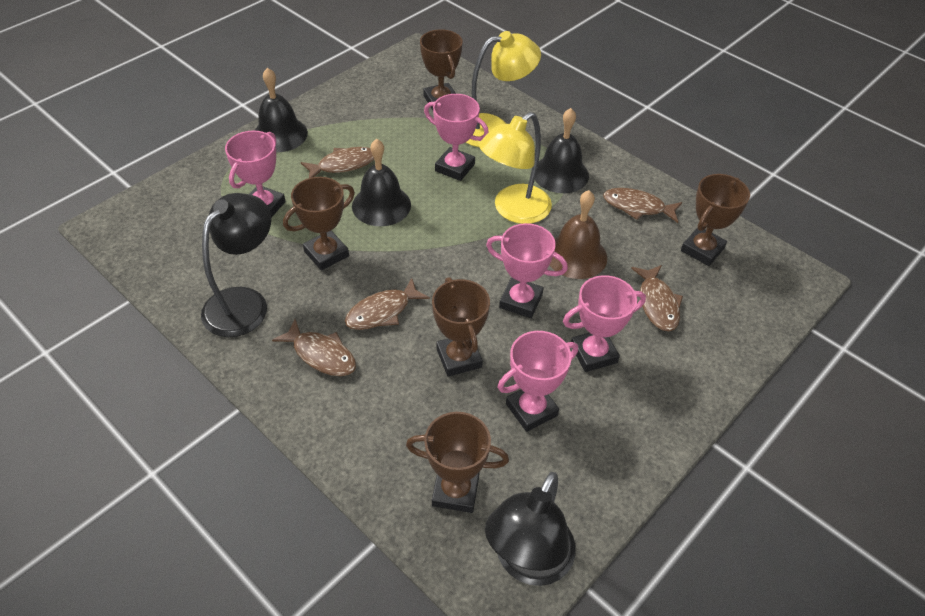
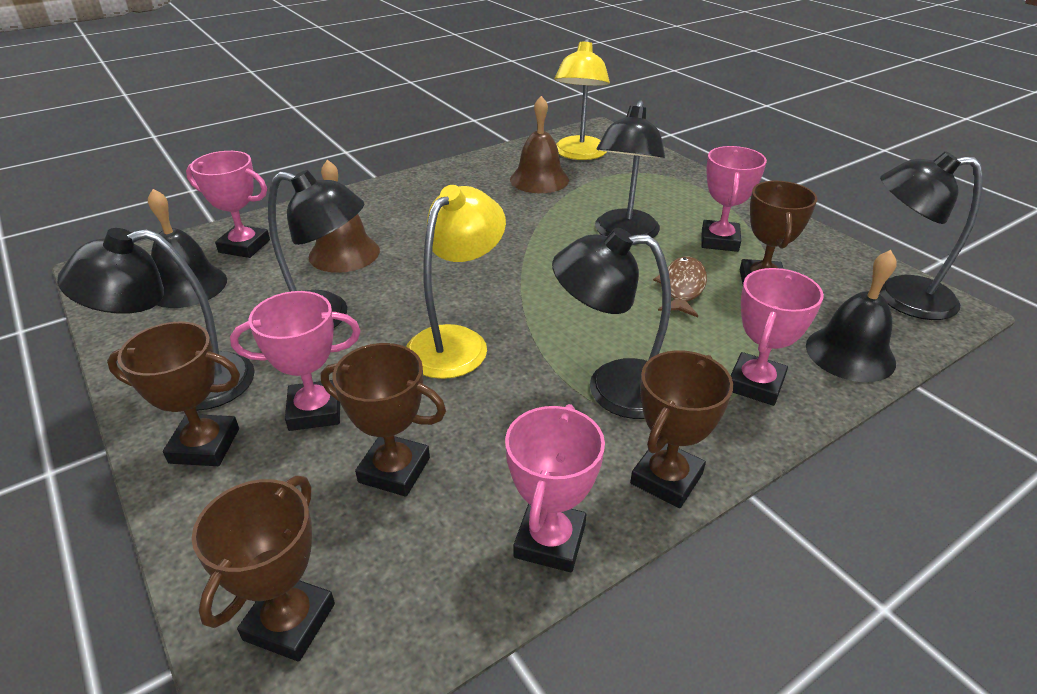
black bell: 3 -> 2
black lamp: 2 -> 5
brown bell: 1 -> 2
brown fish: 5 -> 1

